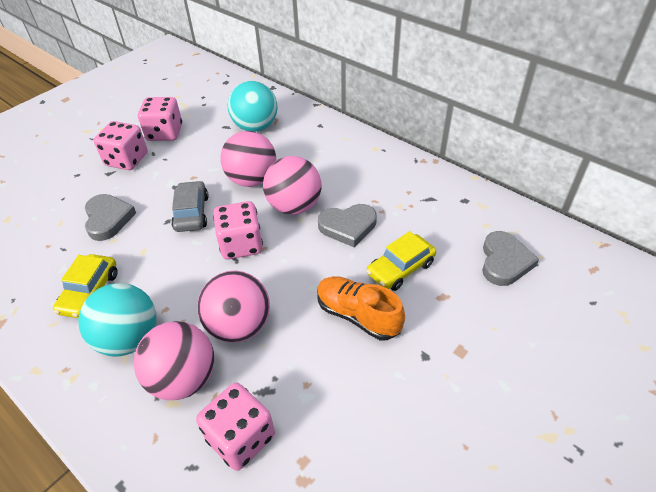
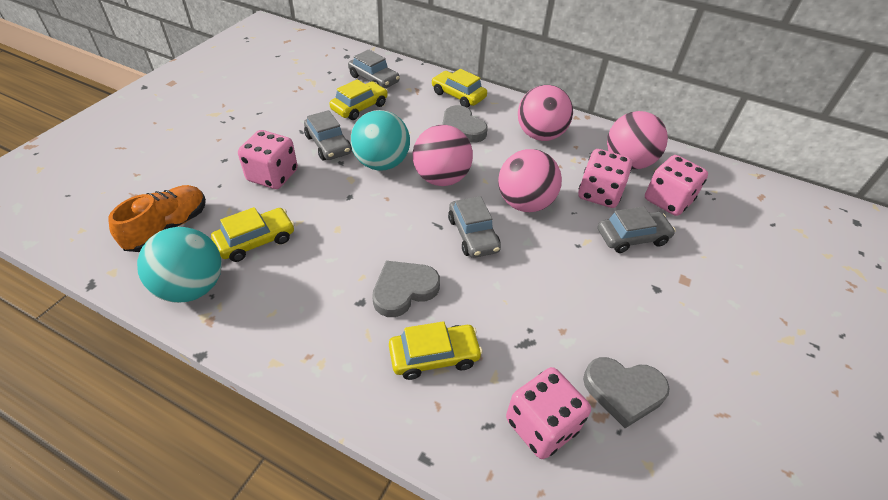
grey car: 1 -> 4
yellow car: 2 -> 4

